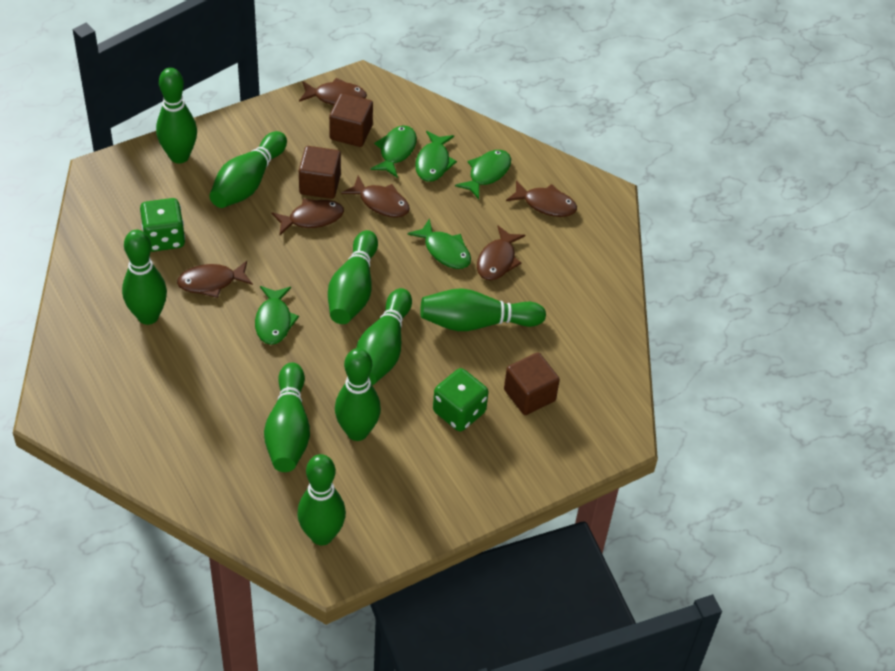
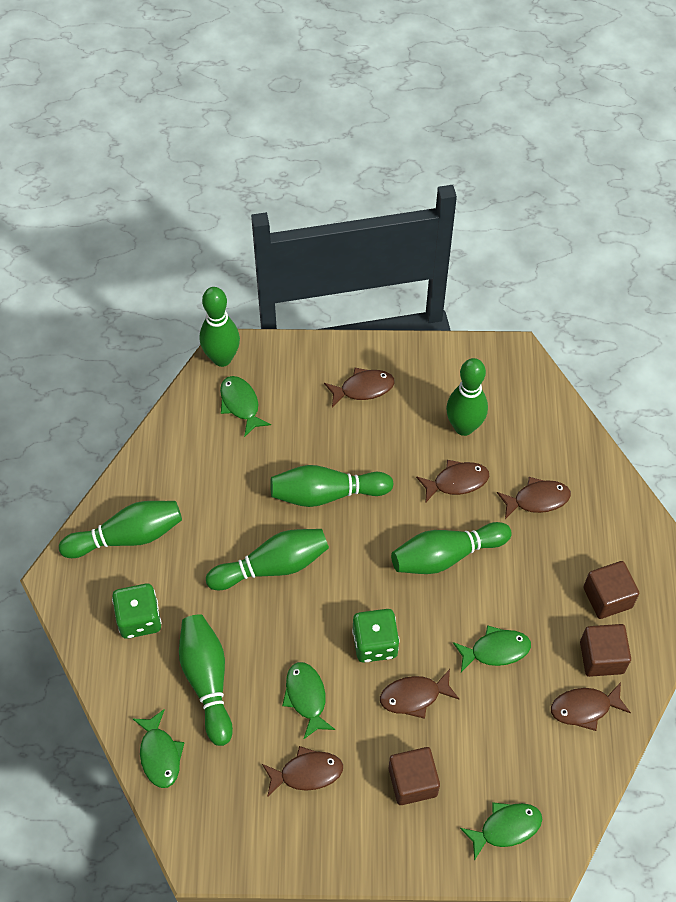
green bowling pin: 9 -> 7

